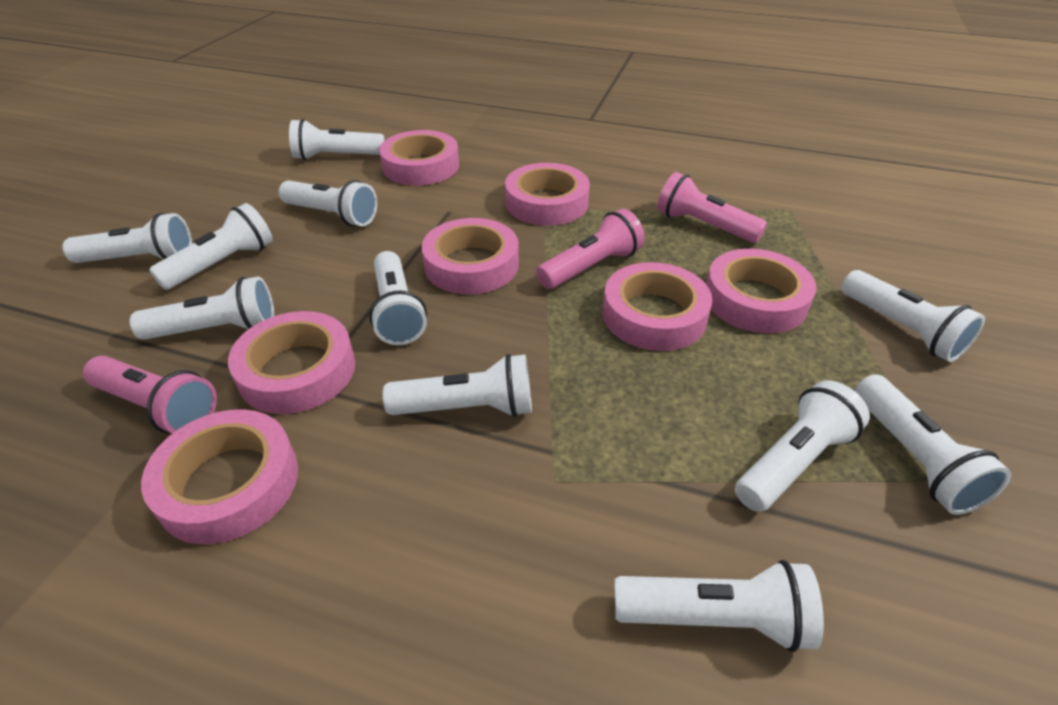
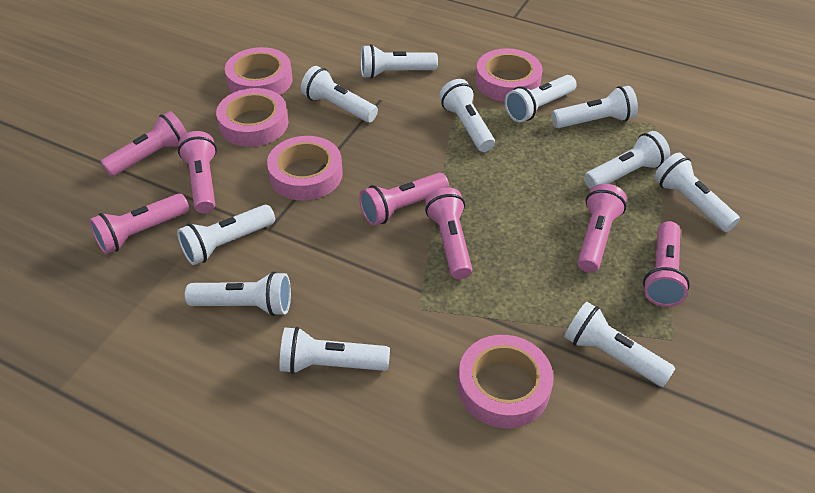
pink flashlight: 3 -> 7
pink tape: 7 -> 5

